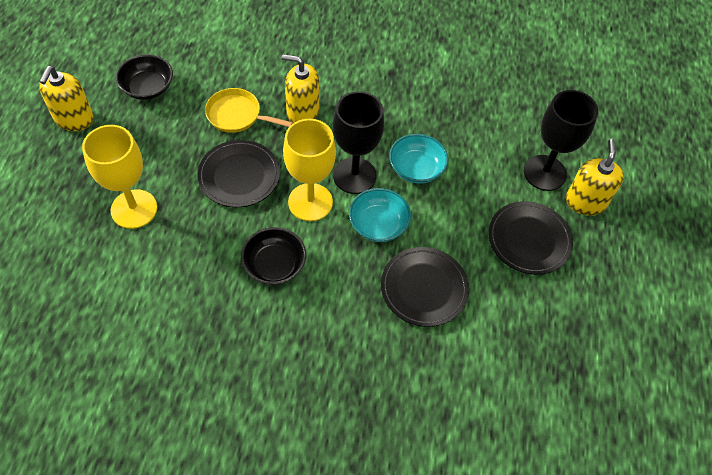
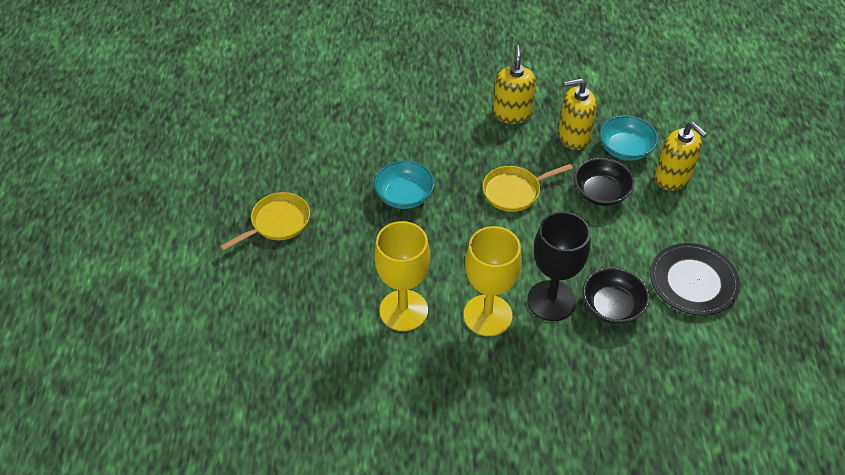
black goblet: 2 -> 1
black plate: 3 -> 1
yellow pan: 1 -> 2

